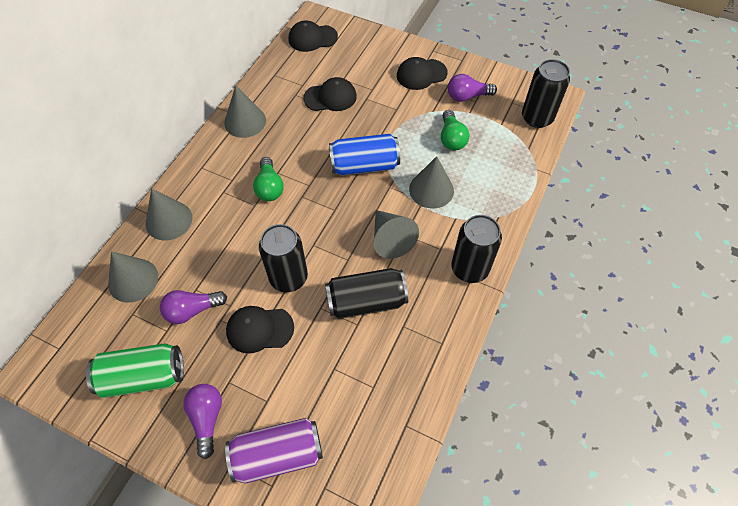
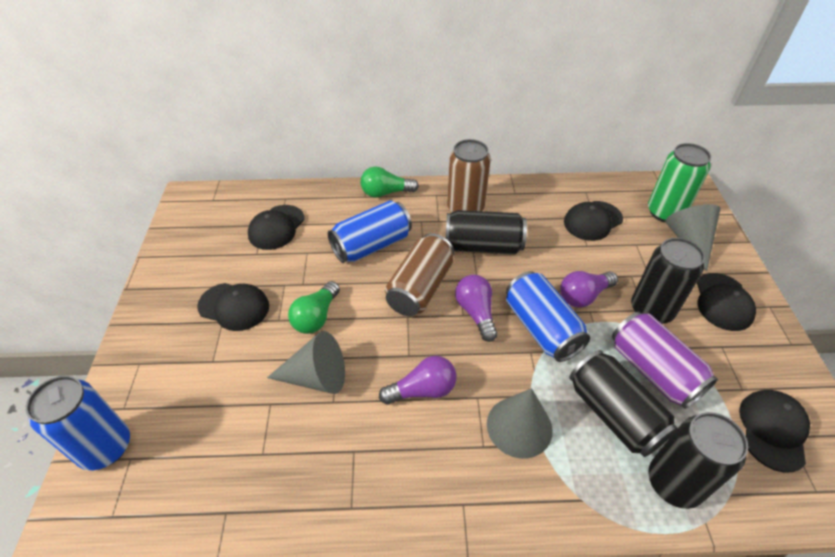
black cap: 4 -> 5
blue can: 1 -> 3
brown can: 0 -> 2
grey cone: 5 -> 3

